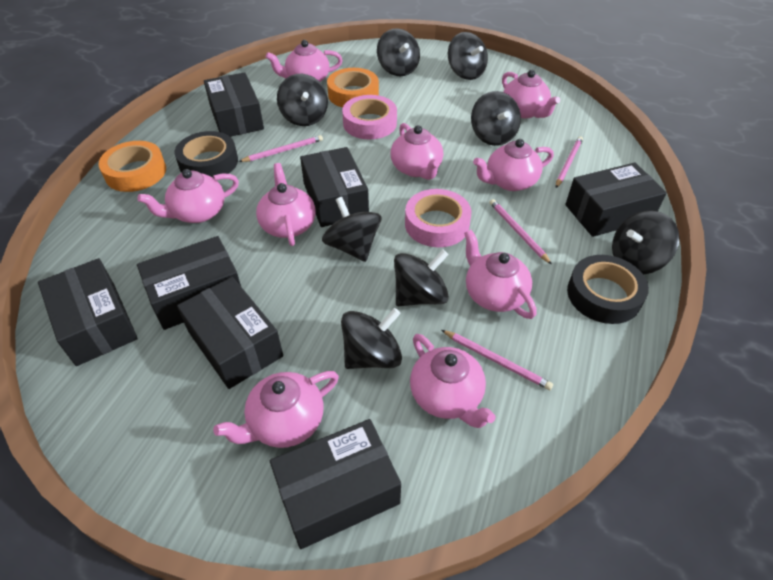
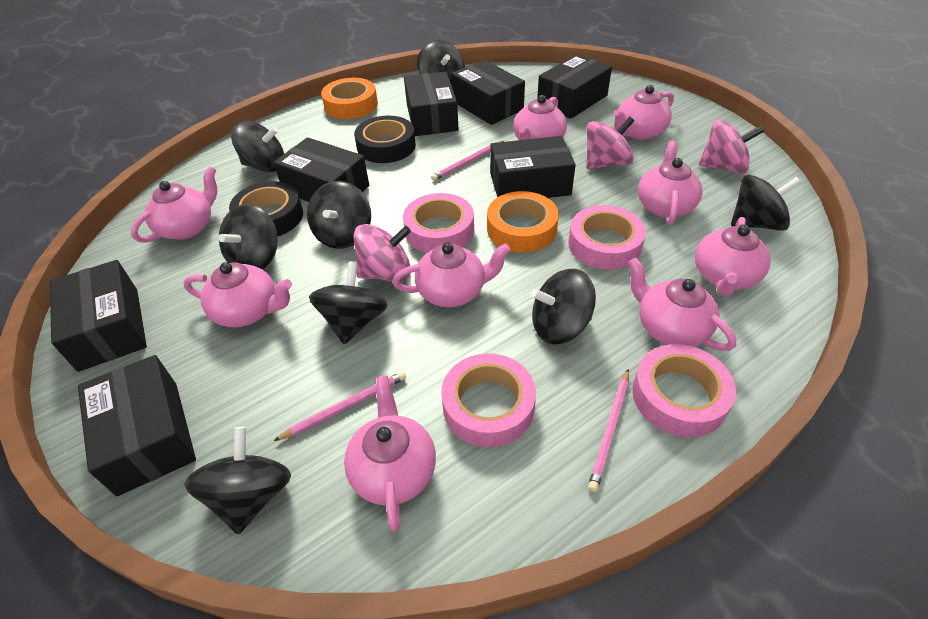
pink pencil: 4 -> 3
pink spinning top: 0 -> 3
pink tape: 2 -> 4

